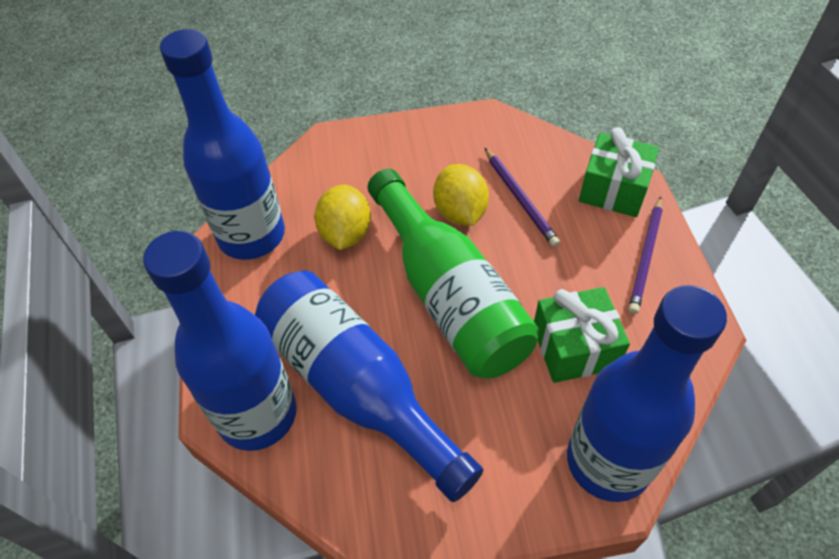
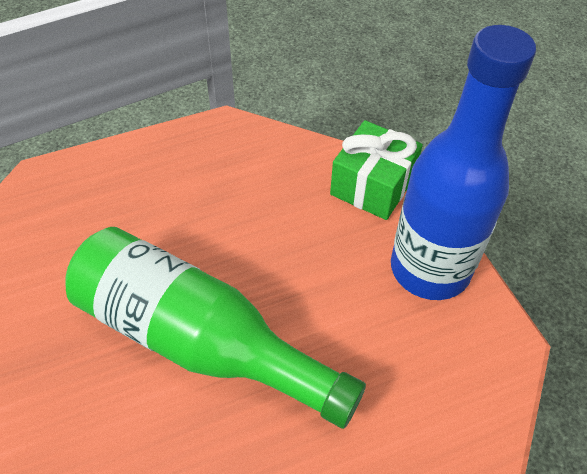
blue bottle: 4 -> 1
green gift: 2 -> 1
purple pencil: 2 -> 0
yellow lemon: 2 -> 0

